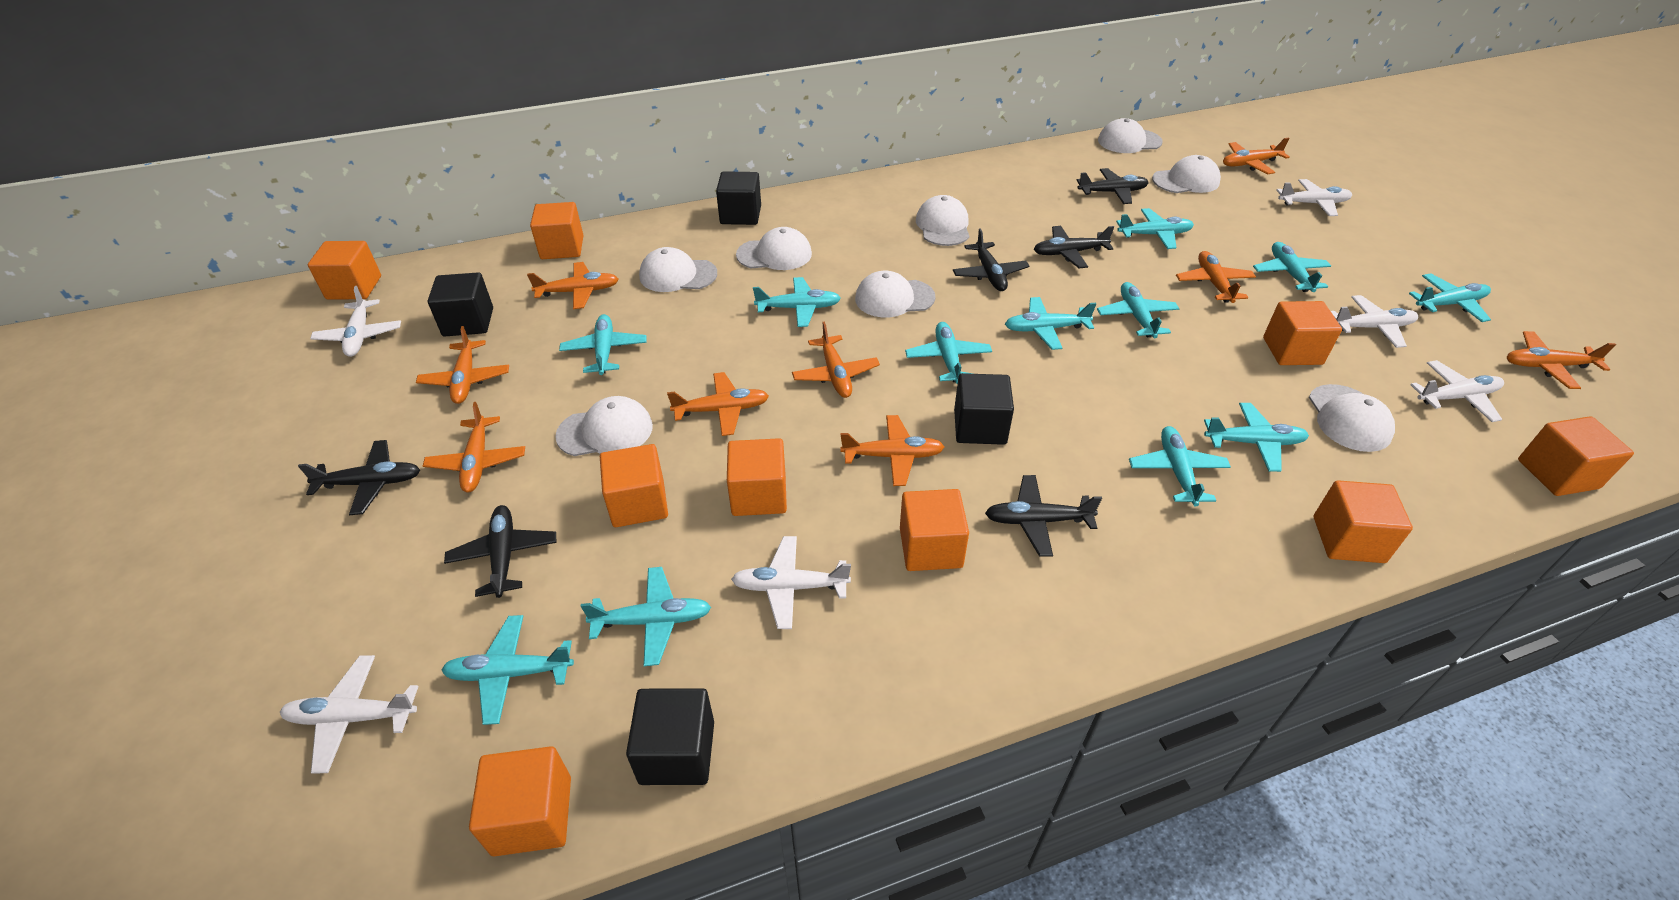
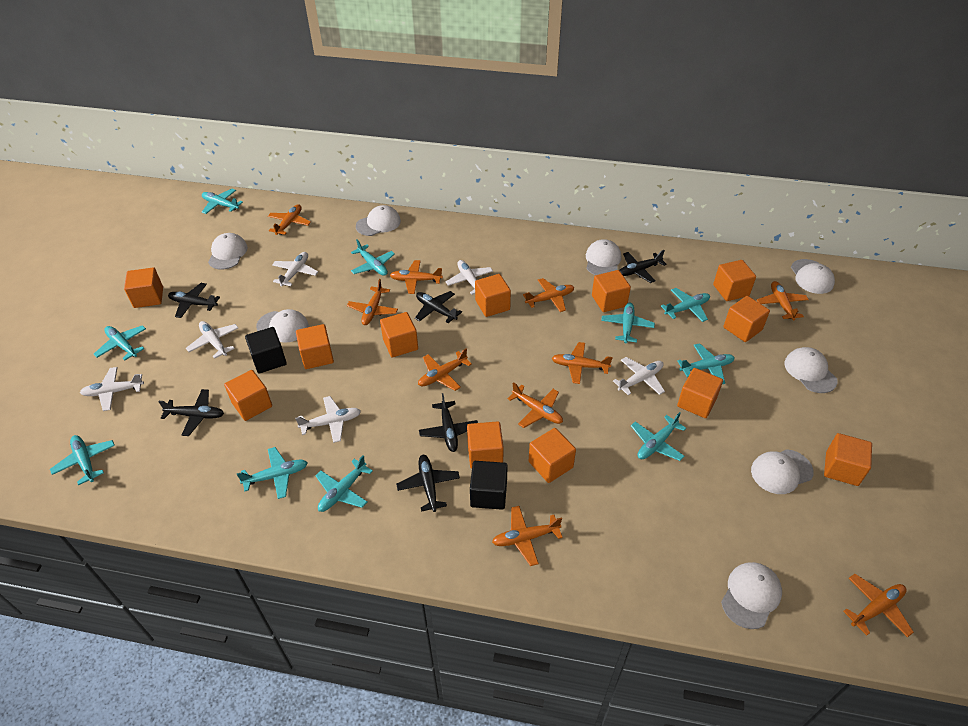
black cube: 4 -> 2
orange cube: 9 -> 12
orange plane: 9 -> 10
turquoise plane: 12 -> 10

